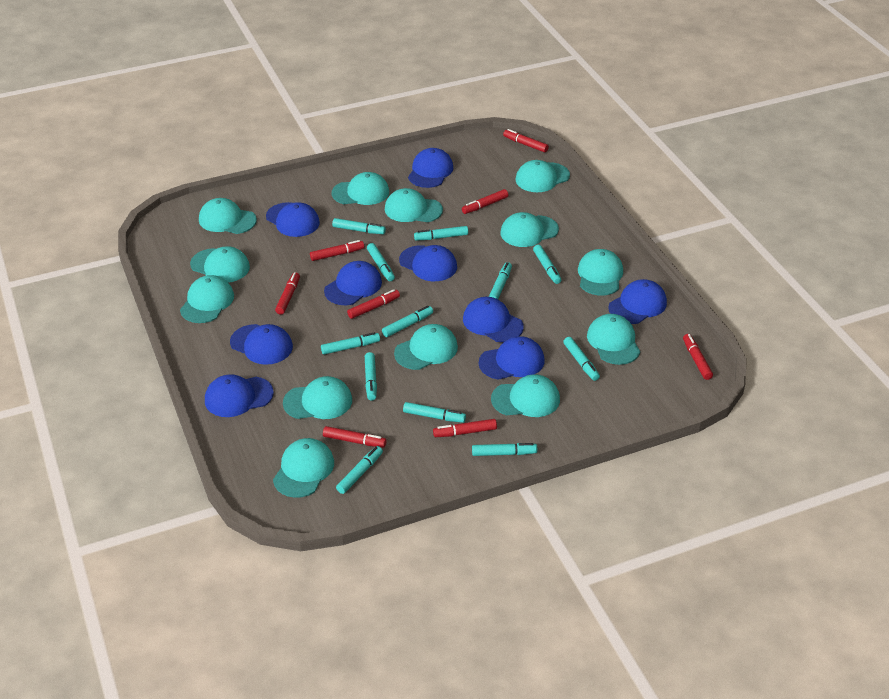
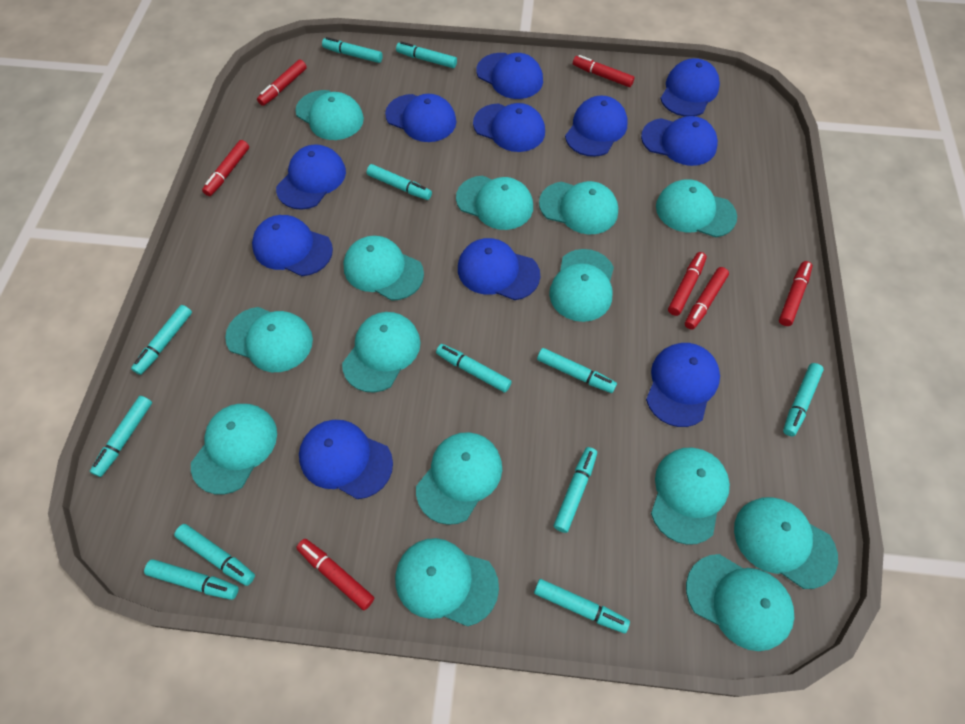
blue cap: 9 -> 11
red marker: 8 -> 7
turquoise cap: 13 -> 14

